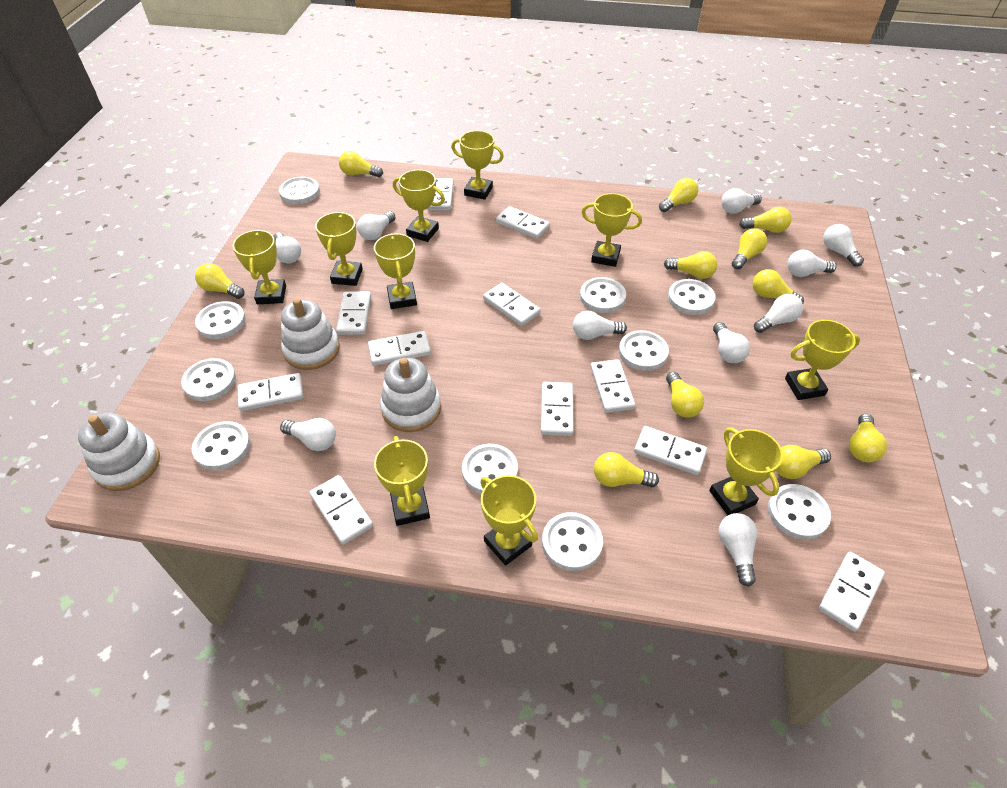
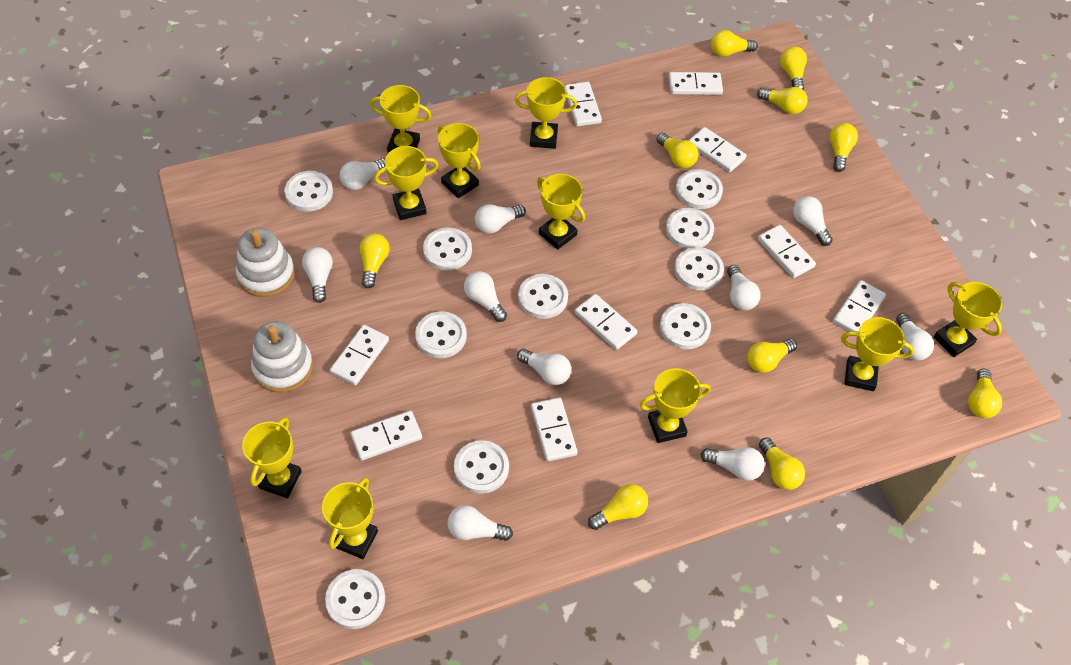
white domino: 11 -> 9
white stacking toy: 3 -> 2
yellow light bulb: 11 -> 10

